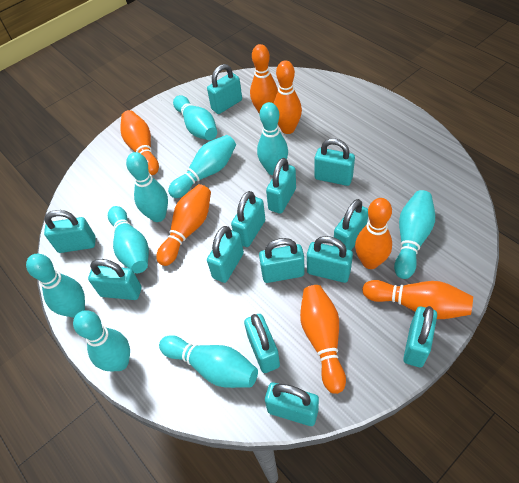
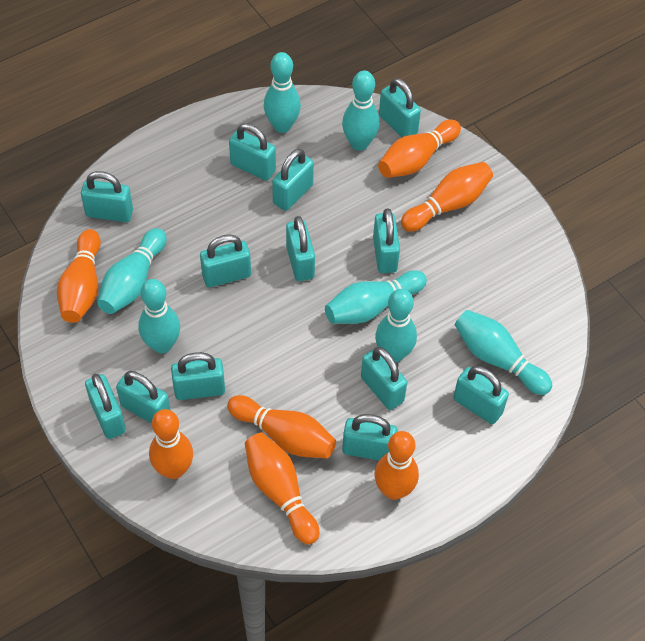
turquoise bowling pin: 9 -> 7

